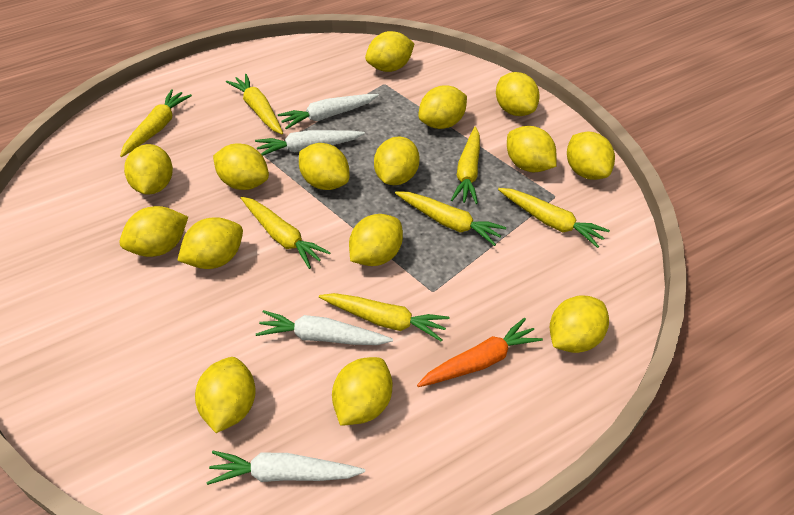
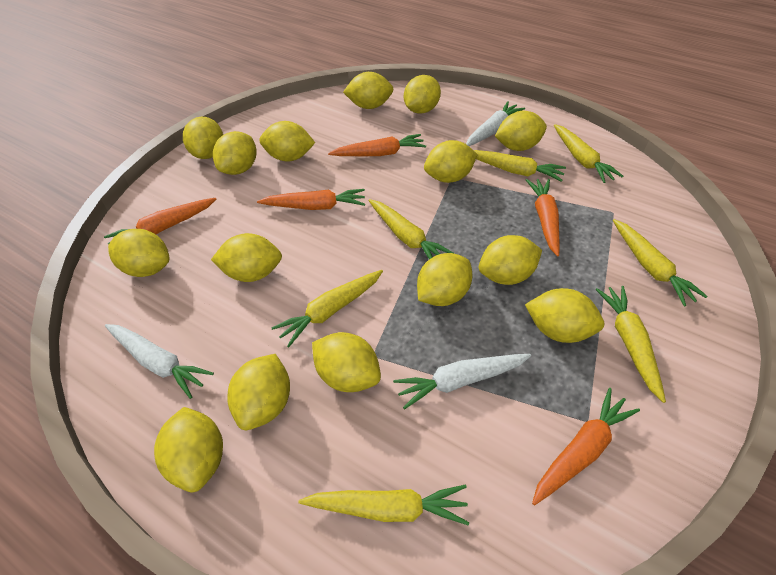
orange carrot: 1 -> 5
white carrot: 4 -> 3

